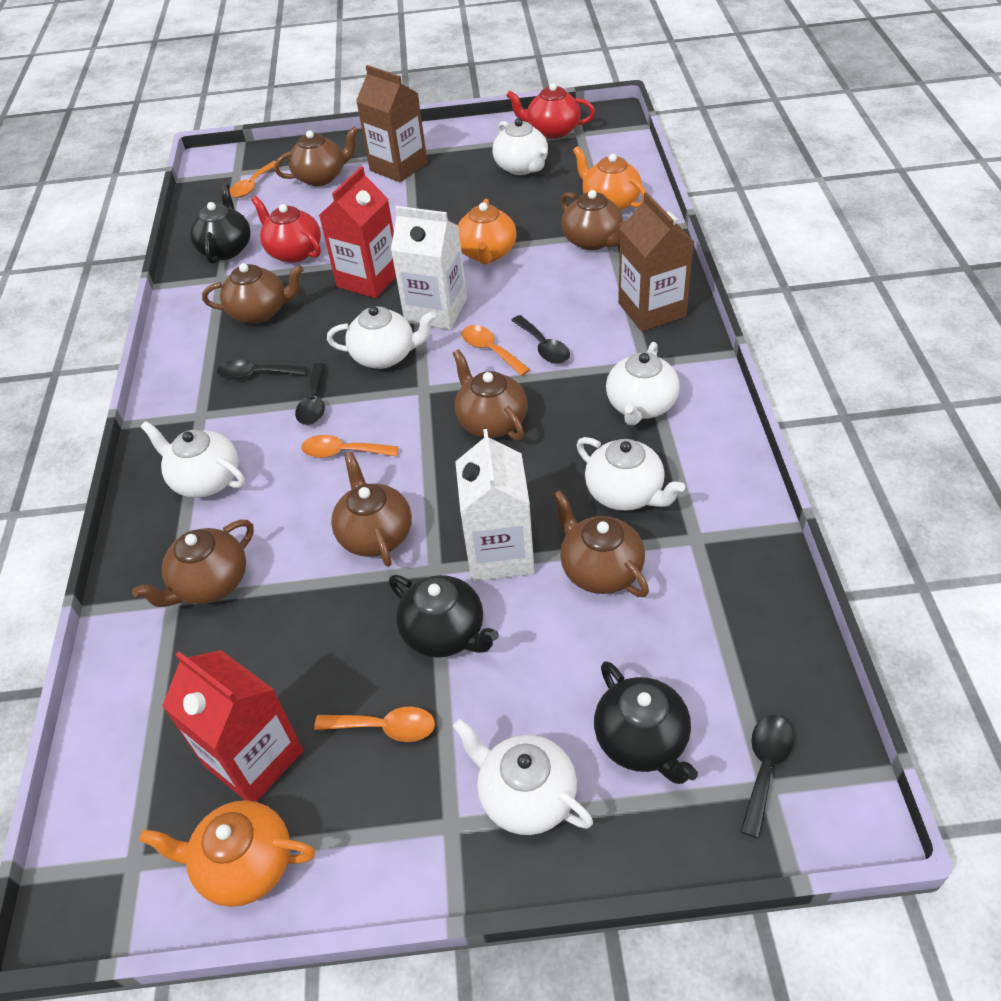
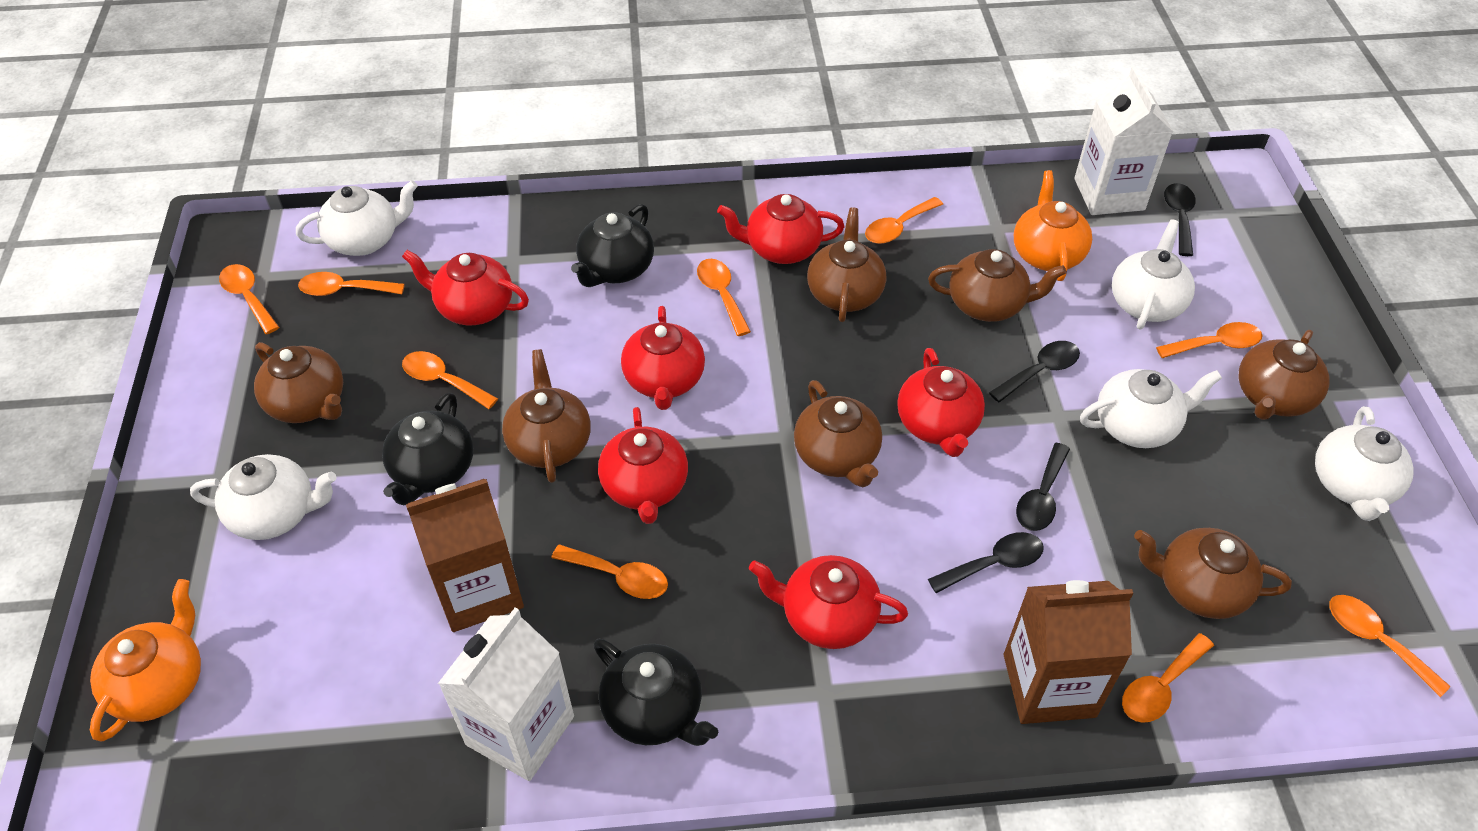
orange spoon: 4 -> 9
orange teapot: 3 -> 2
red carton: 2 -> 0
red teapot: 2 -> 6
white teapot: 6 -> 5

